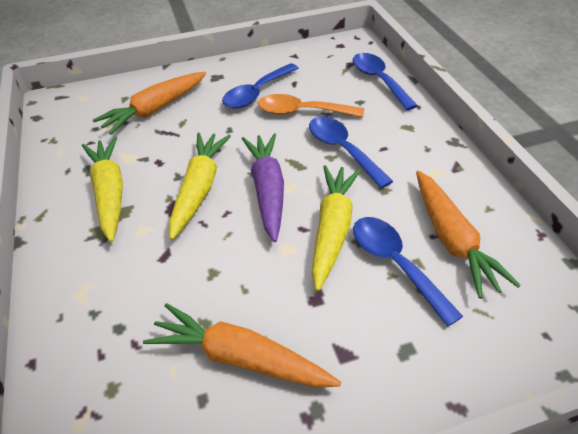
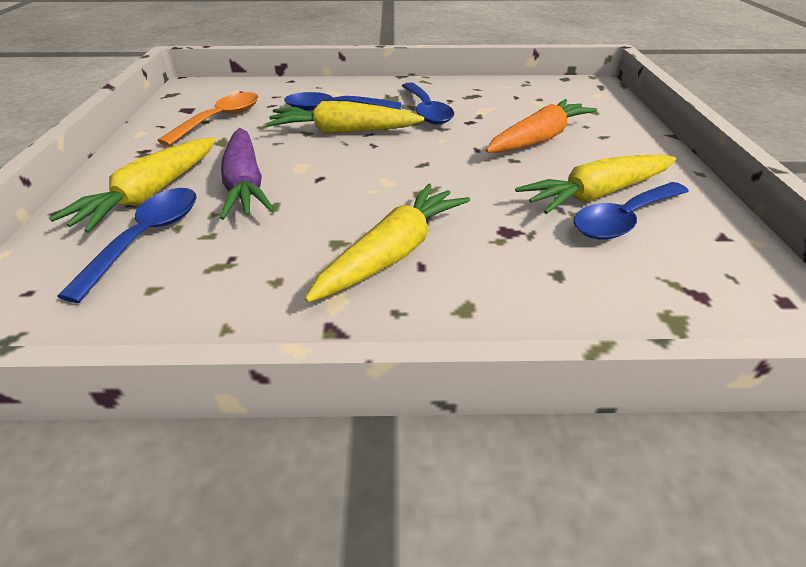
orange carrot: 3 -> 1
yellow carrot: 3 -> 4

